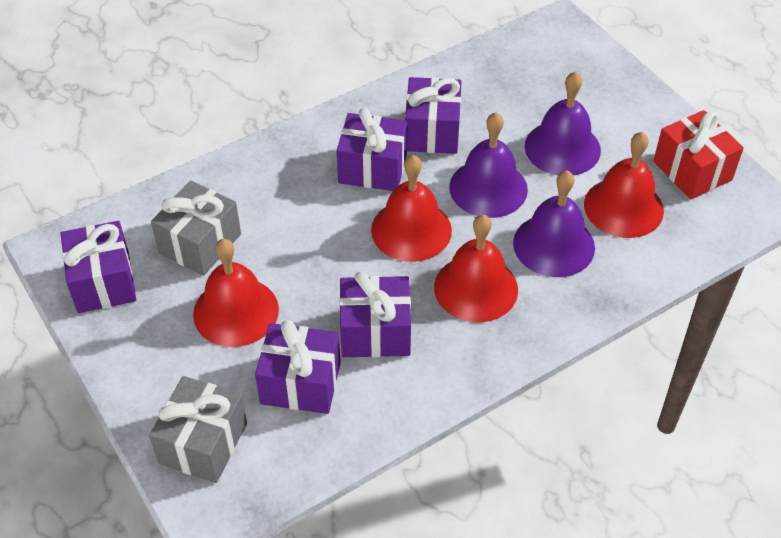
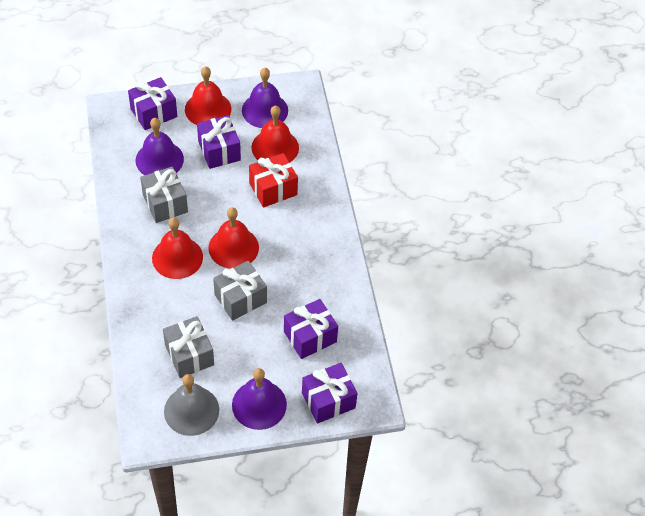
grey bell: 0 -> 1
grey gift: 2 -> 3
purple gift: 5 -> 4

